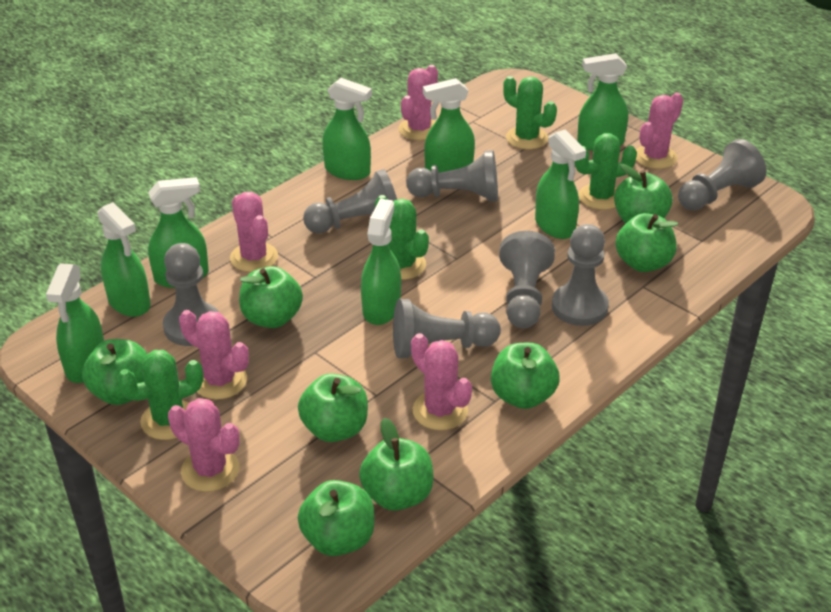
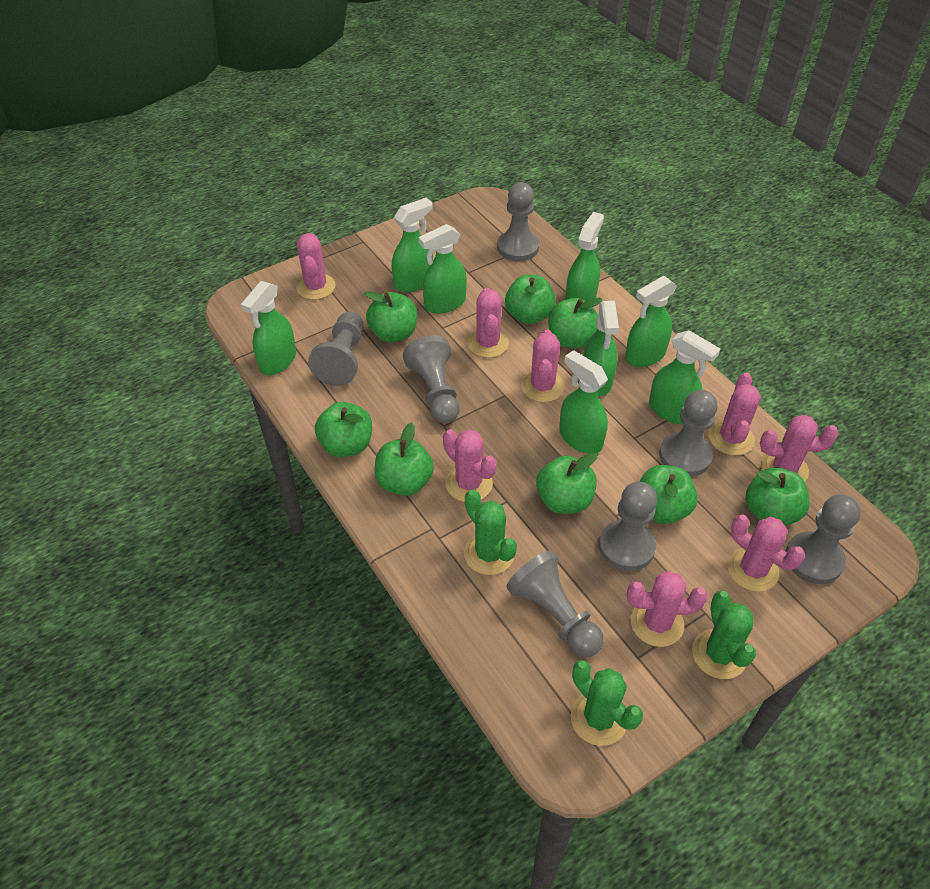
green cactus: 4 -> 3
pink cactus: 6 -> 8

